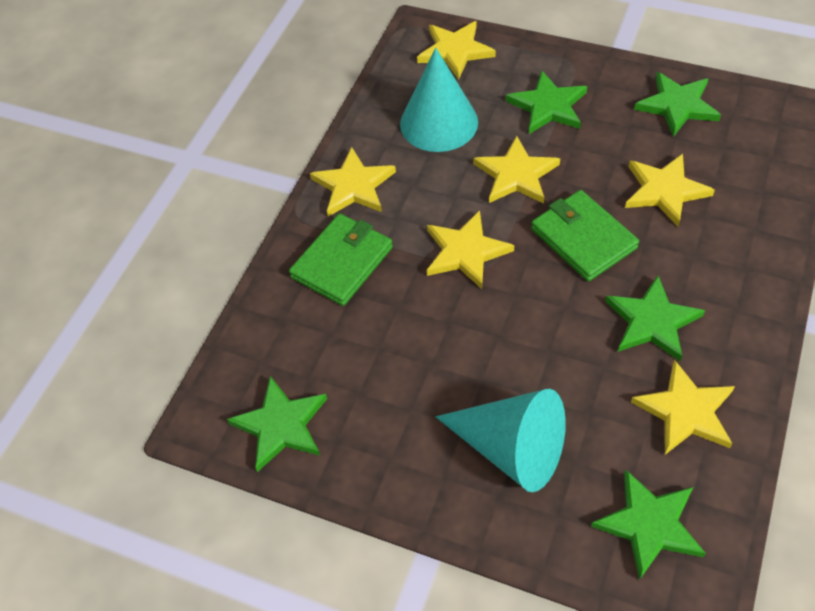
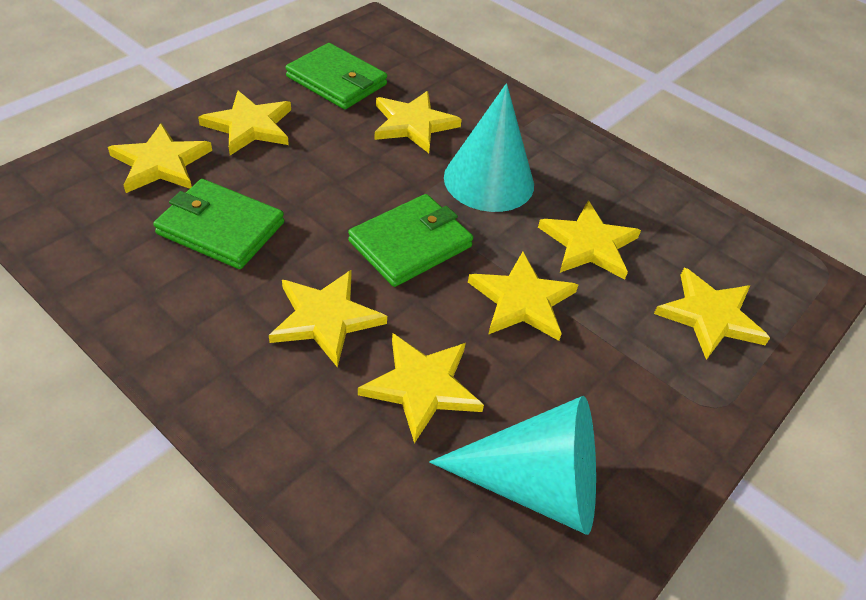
green star: 5 -> 0
green wallet: 2 -> 3
yellow star: 6 -> 8

